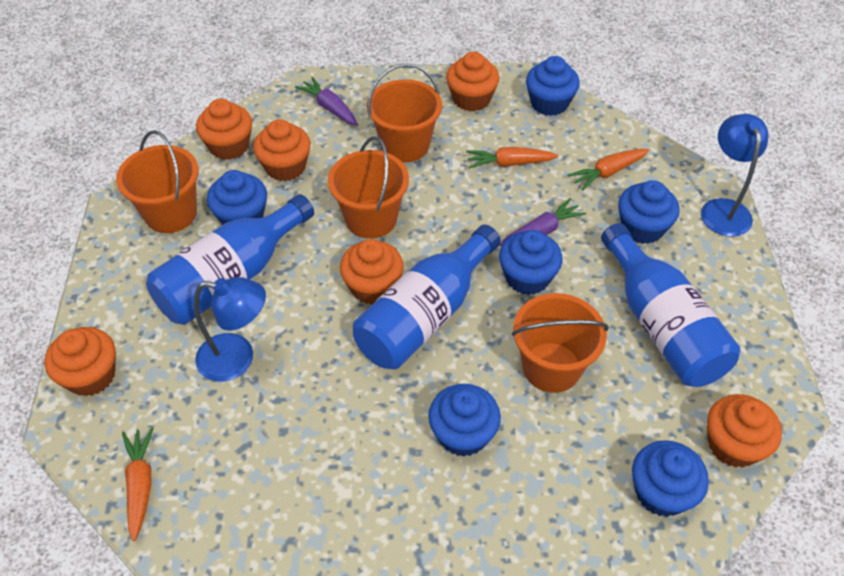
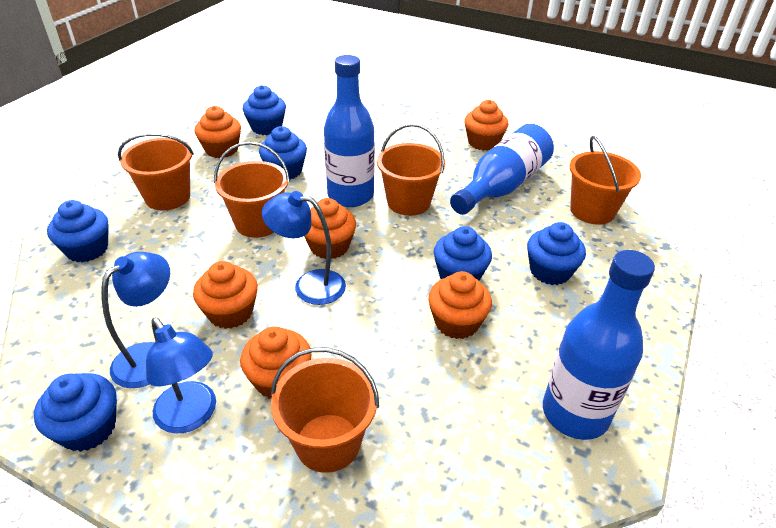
blue lamp: 2 -> 3
orange bucket: 4 -> 5
orange carrot: 3 -> 0
purple carrot: 2 -> 0

